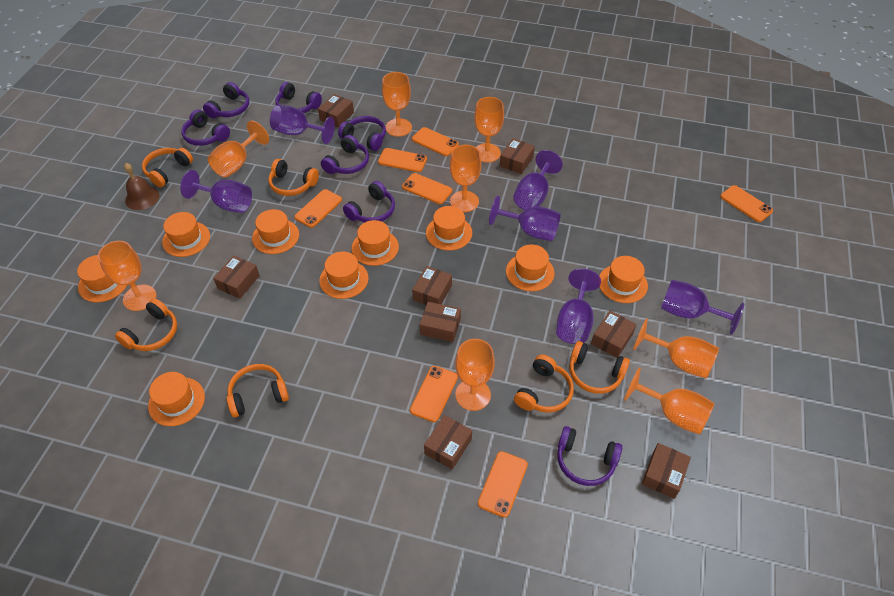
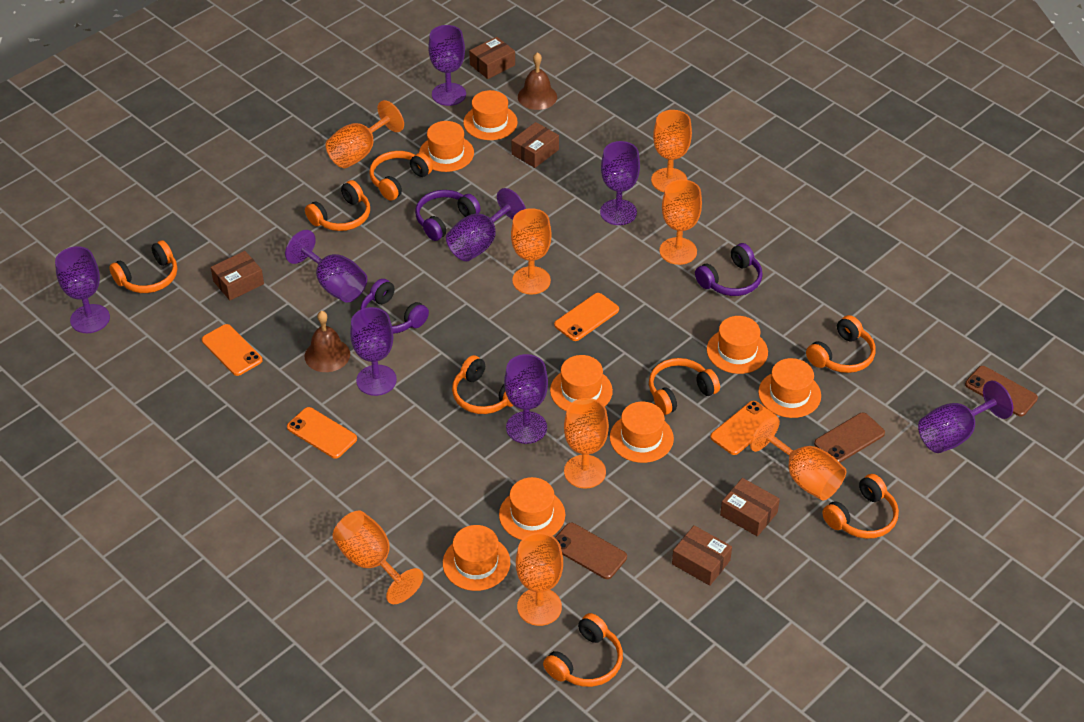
brown bell: 1 -> 2
brown box: 8 -> 5
brown phone: 0 -> 3
orange hat: 9 -> 8
orange headphones: 6 -> 8
orange phone: 7 -> 4
purple goblet: 6 -> 8
purple headphones: 7 -> 3

